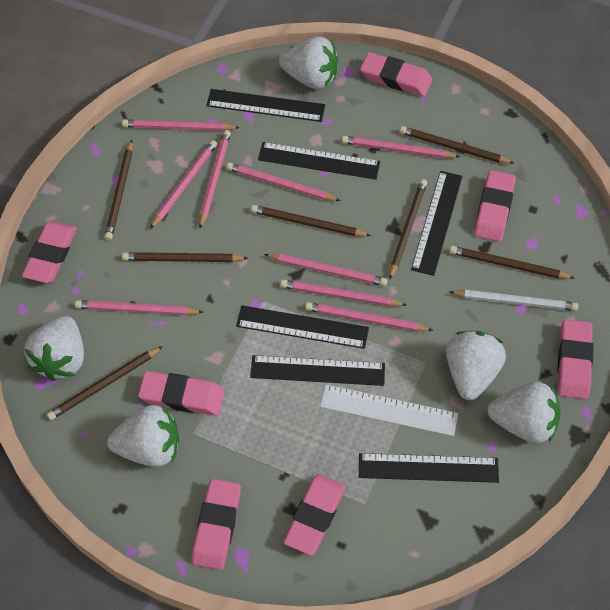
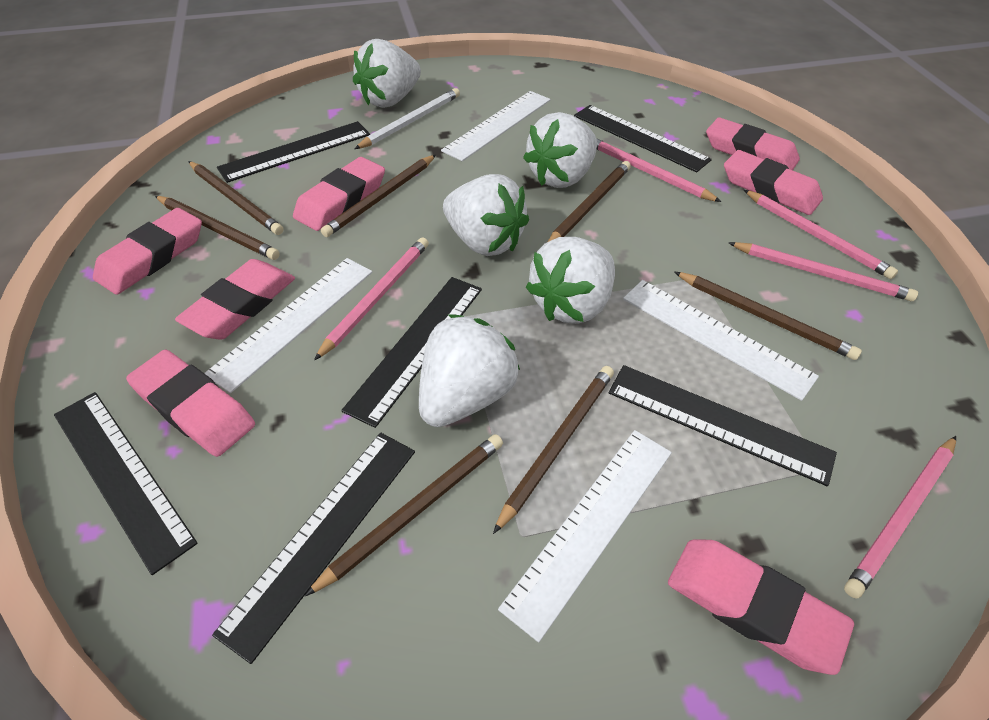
pink pencil: 9 -> 5
white ruler: 1 -> 4

